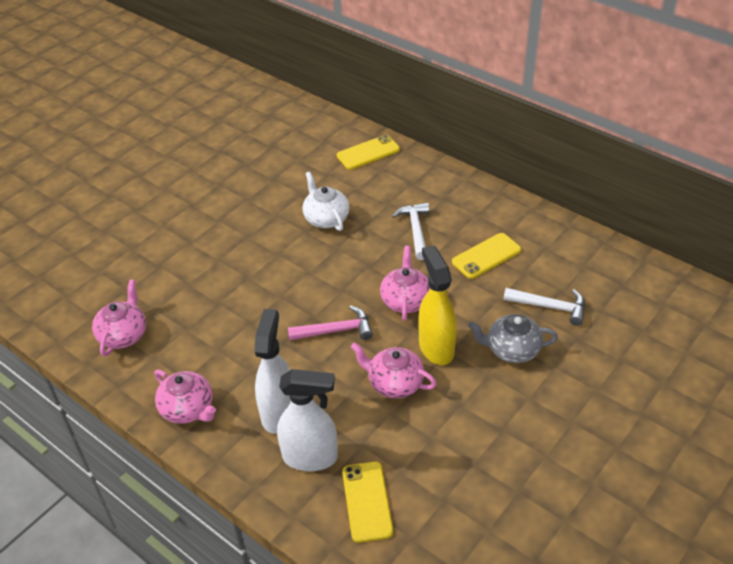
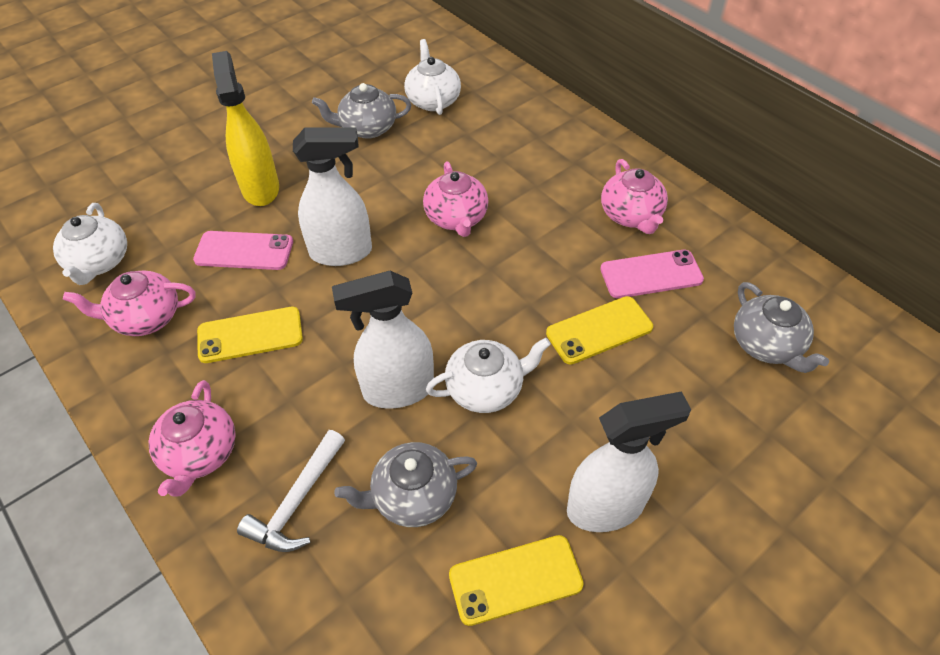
grey teapot: 1 -> 3
pink hammer: 1 -> 0
pink phone: 0 -> 2
white hammer: 2 -> 1
white spray bottle: 2 -> 3
white teapot: 1 -> 3

